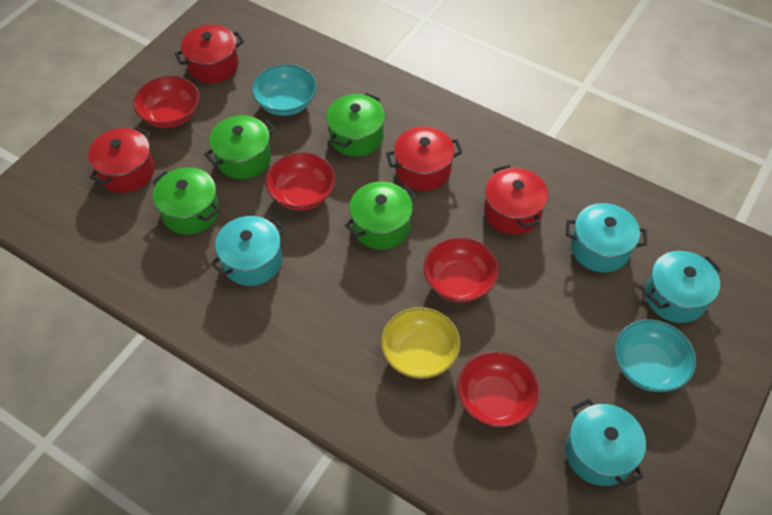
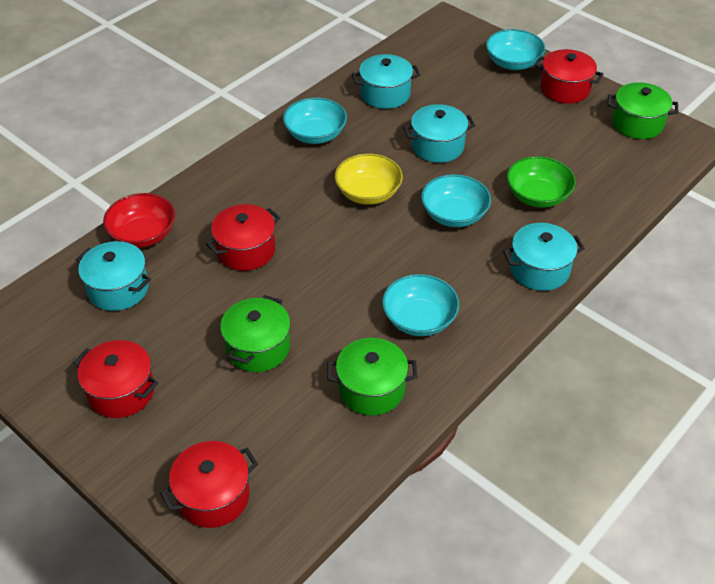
green bowl: 0 -> 1
green pot: 4 -> 3
red bowl: 4 -> 1
turquoise bowl: 2 -> 4

